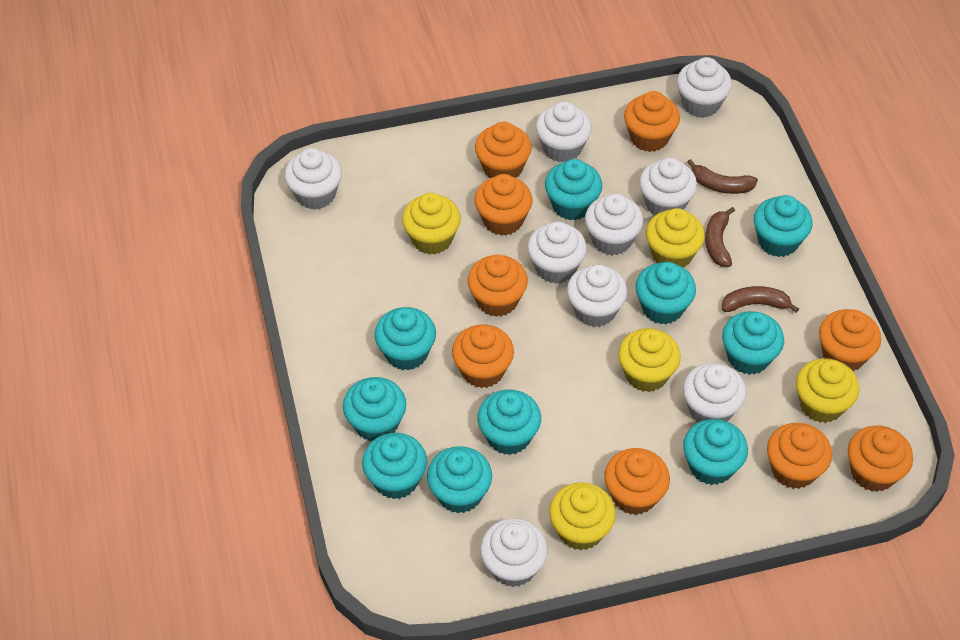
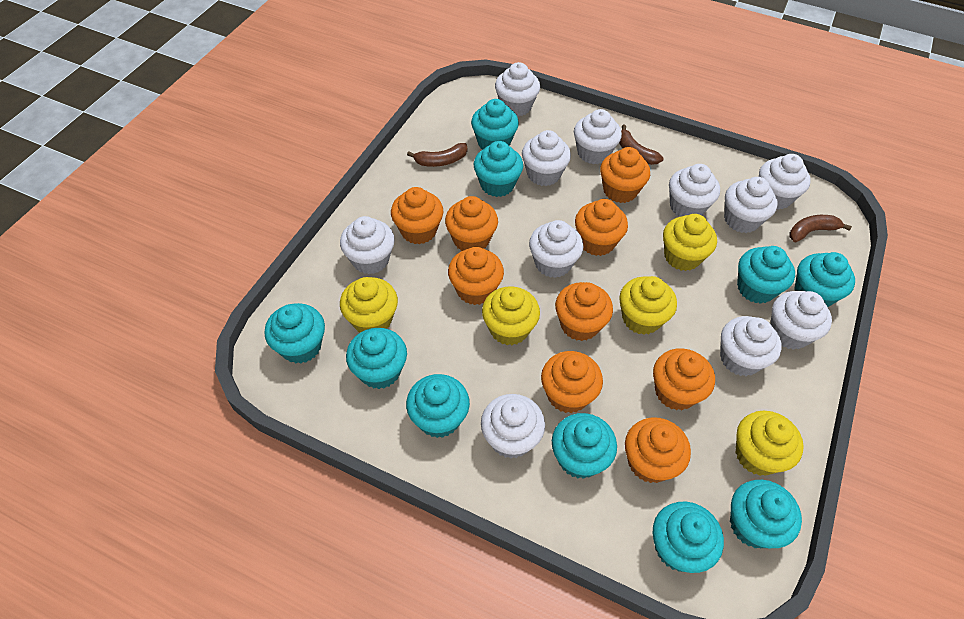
white cupcake: 9 -> 11

